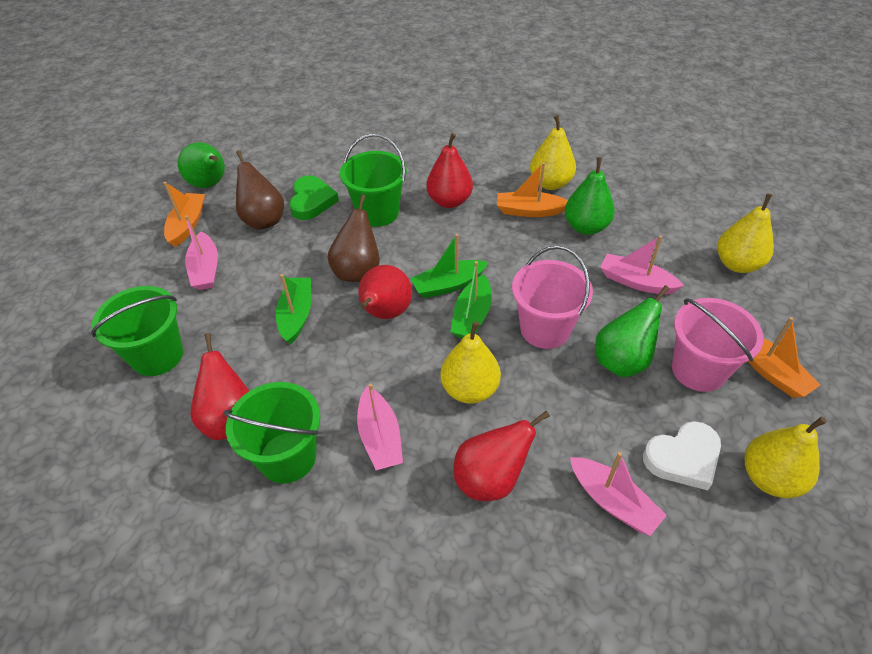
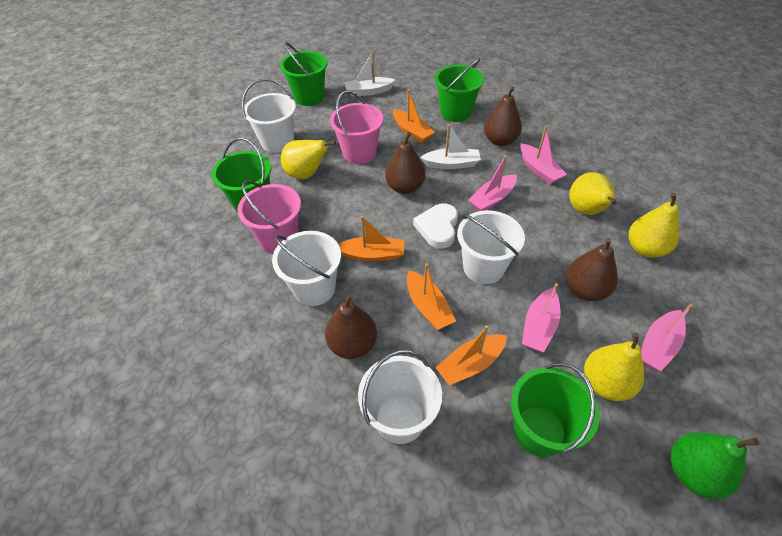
brown pear: 2 -> 4
green boat: 3 -> 0
green bucket: 3 -> 4
green heart: 1 -> 0
green pear: 3 -> 1
orange boat: 3 -> 4
red pear: 4 -> 0
white boat: 0 -> 2
white bucket: 0 -> 4

